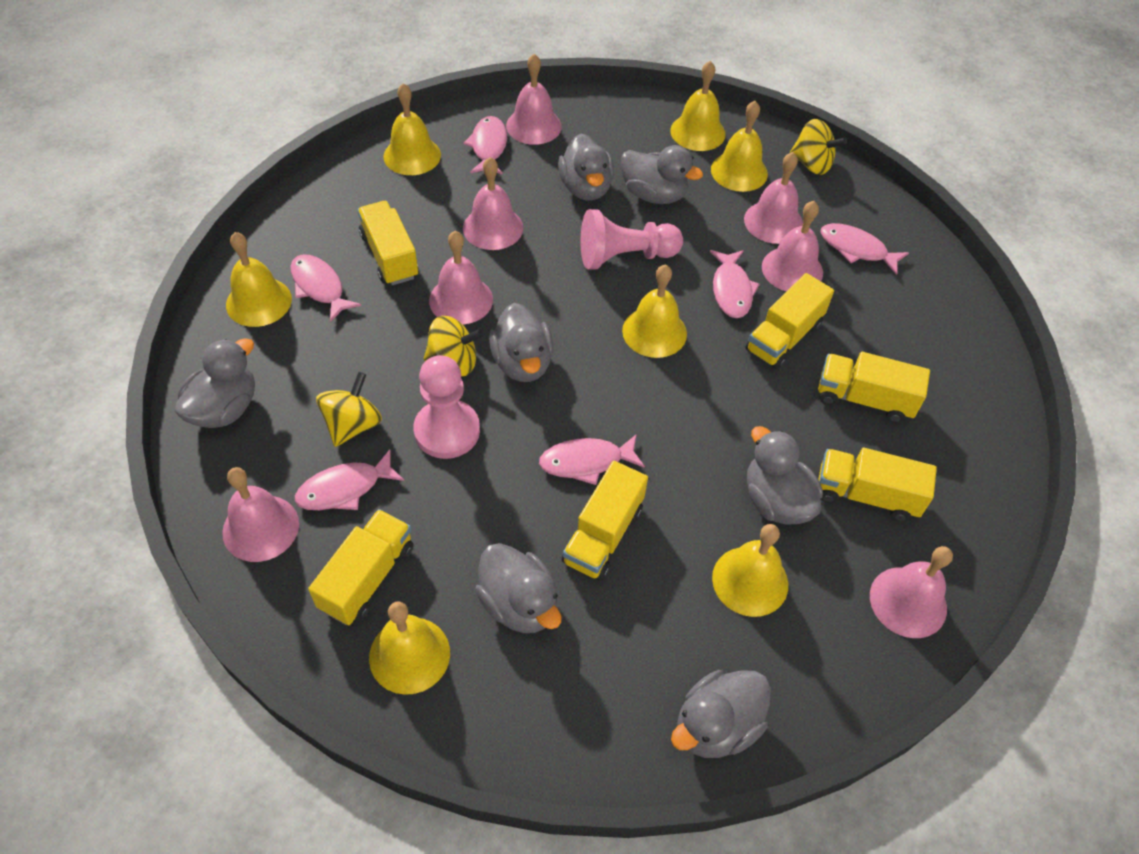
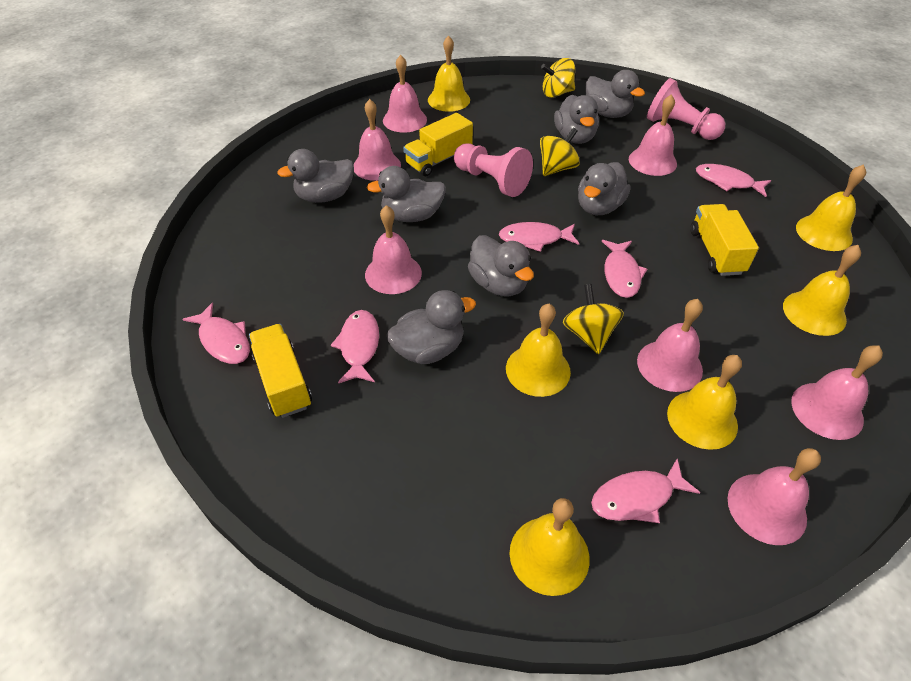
yellow bell: 7 -> 6
yellow truck: 6 -> 3

